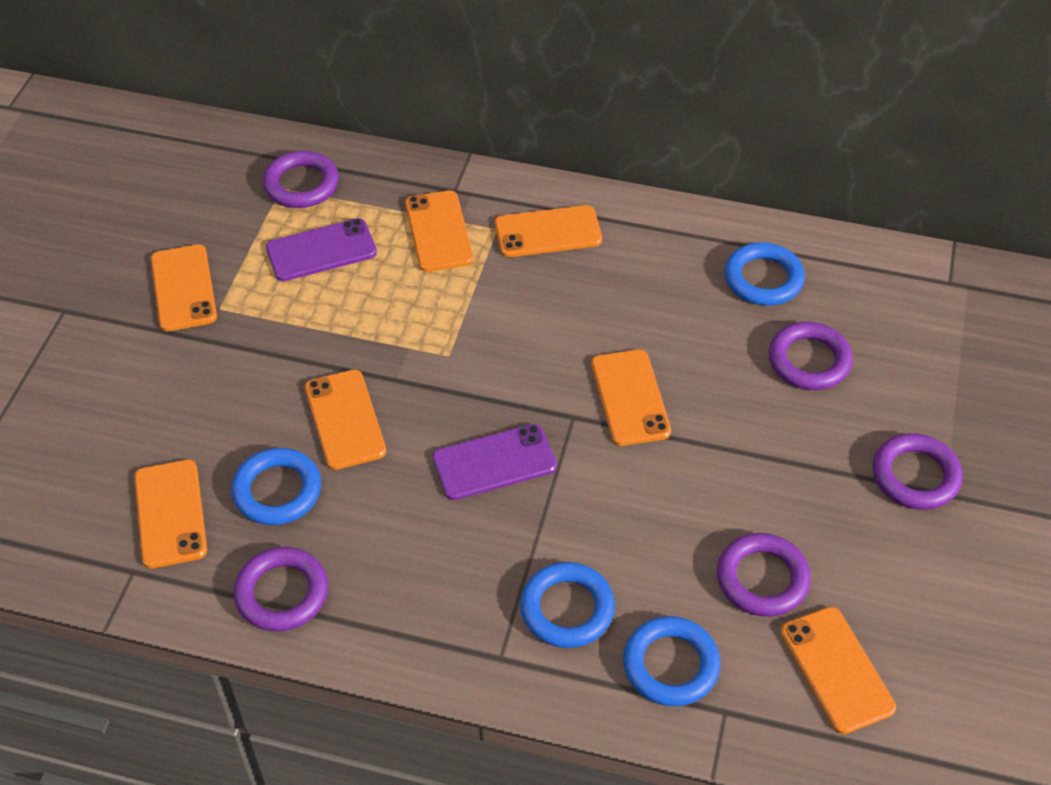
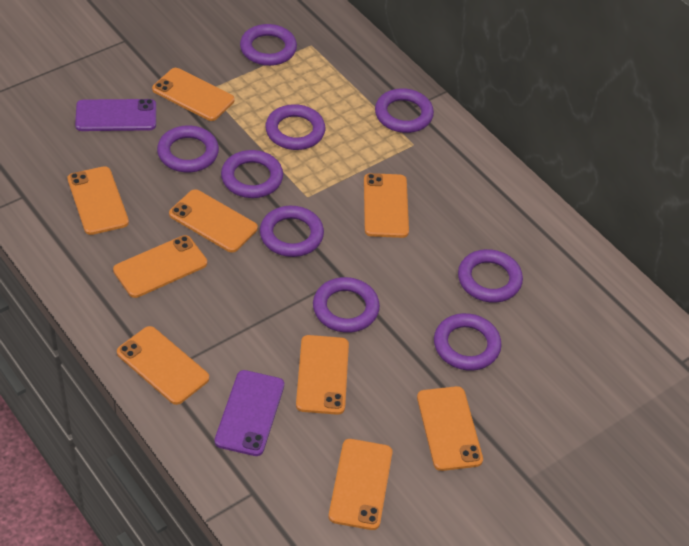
blue ring: 4 -> 0
orange phone: 7 -> 9
purple ring: 5 -> 9

